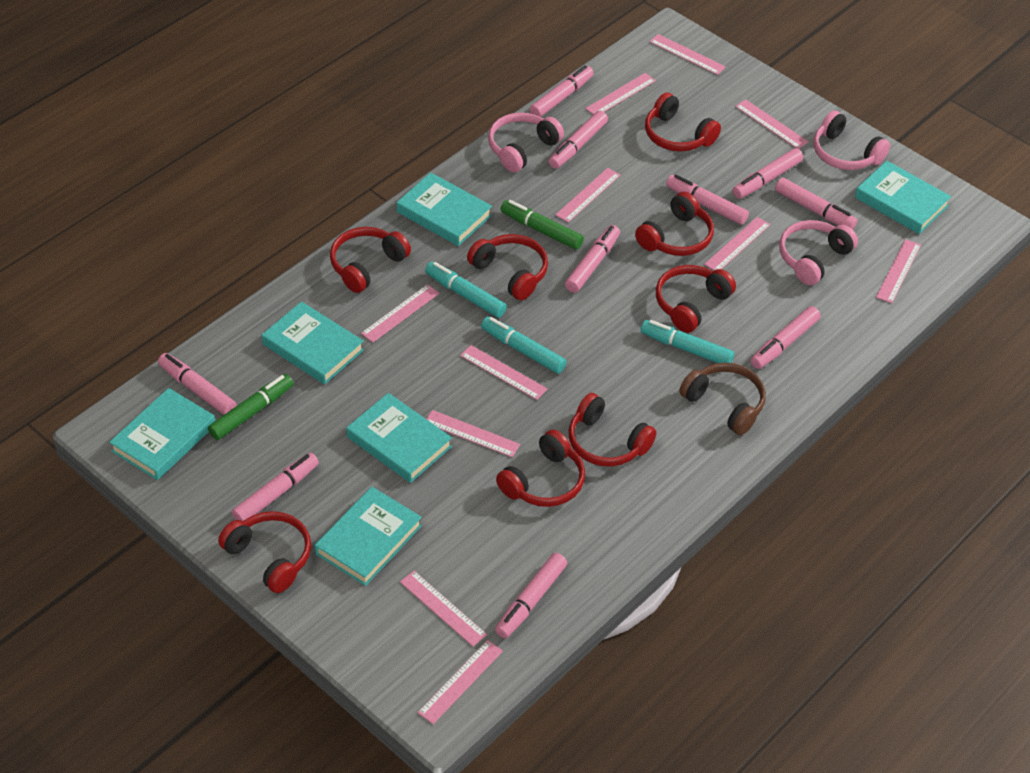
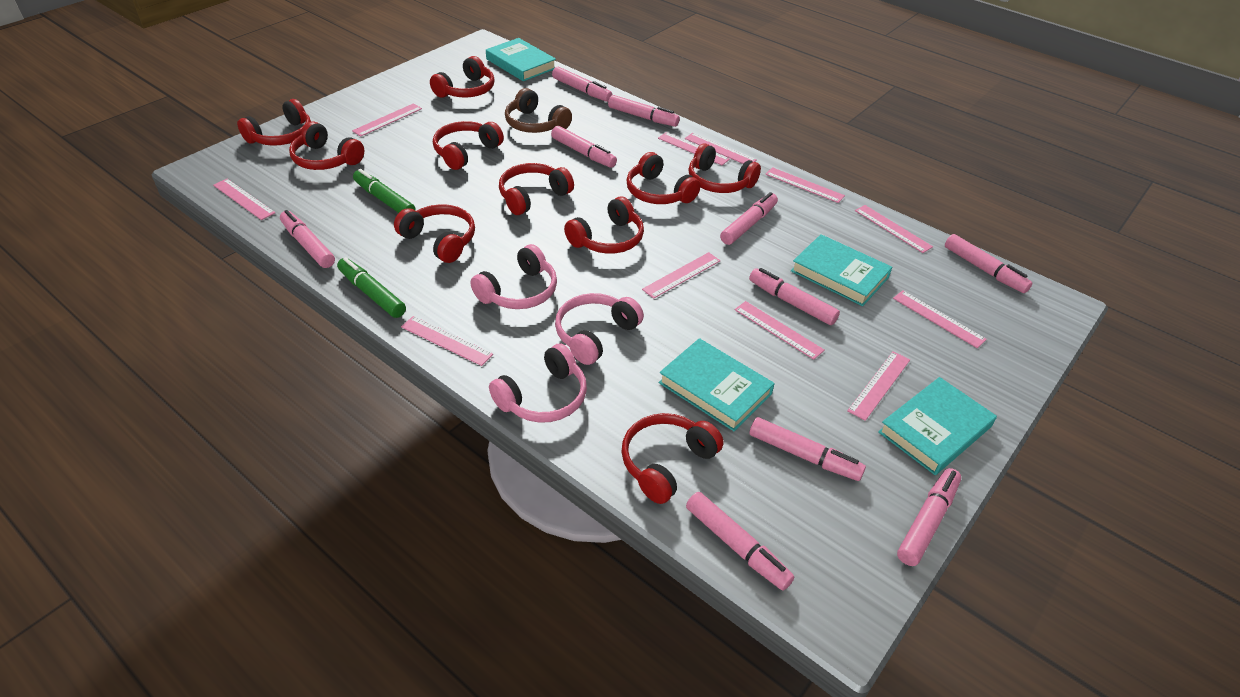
red headphones: 8 -> 10
turquoise book: 6 -> 4
turquoise marker: 3 -> 0

